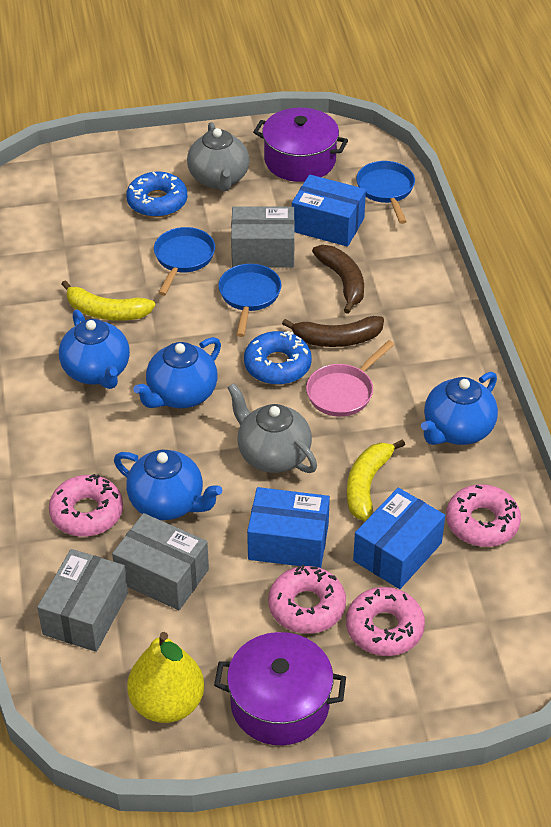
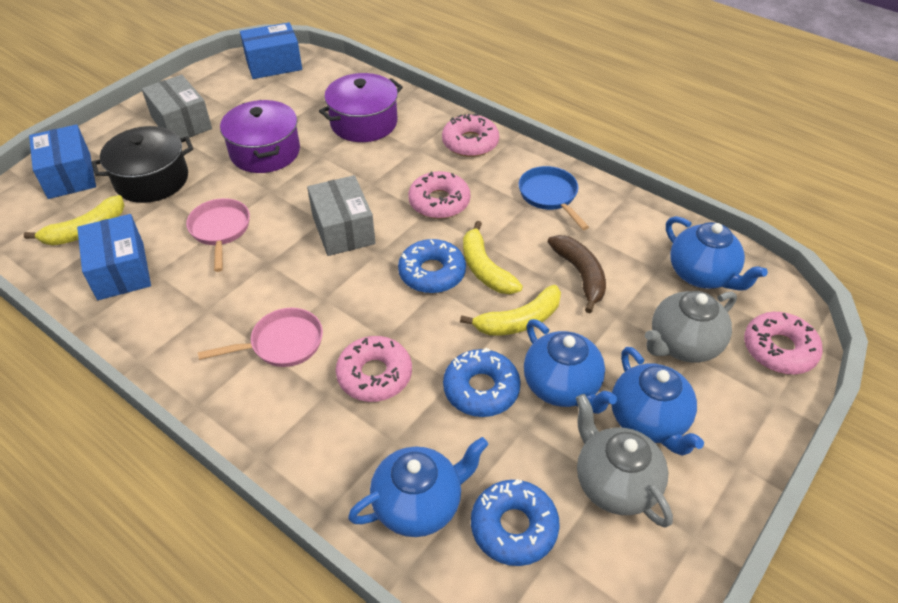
black pot: 0 -> 1
blue donut: 2 -> 3
blue pan: 3 -> 1
brown banana: 2 -> 1
grey box: 3 -> 2
pink pan: 1 -> 2
yellow banana: 2 -> 3
yellow pear: 1 -> 0

